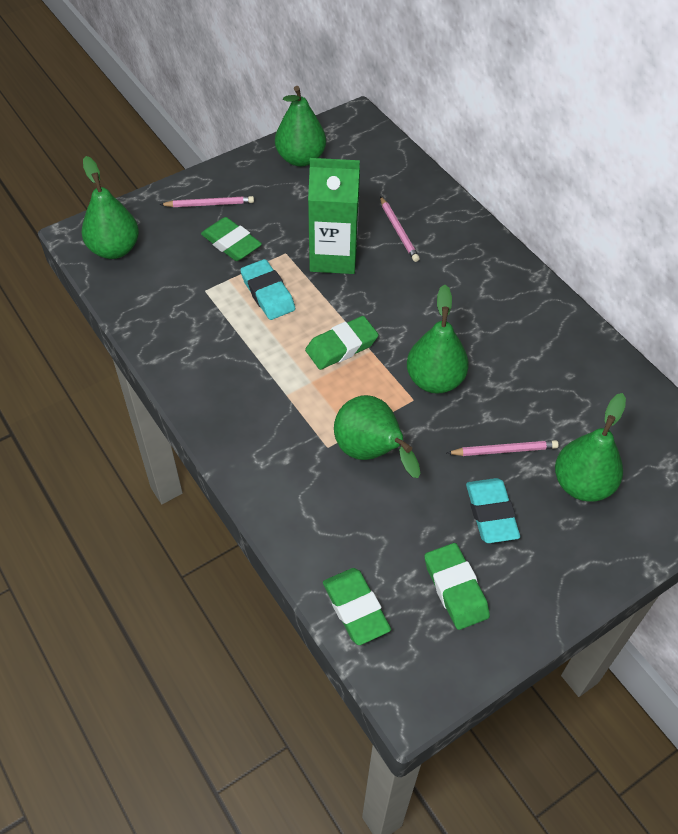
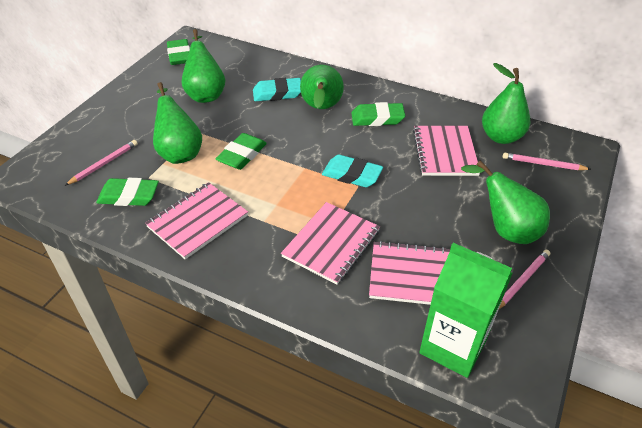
pink notebook: 0 -> 4

